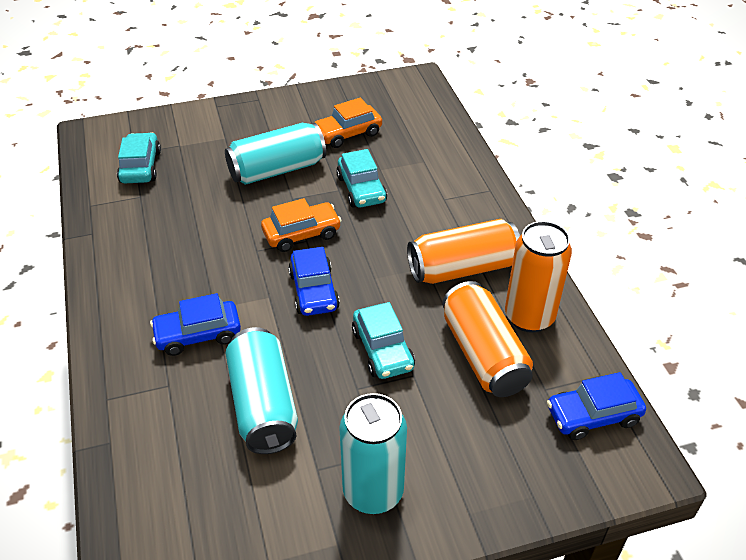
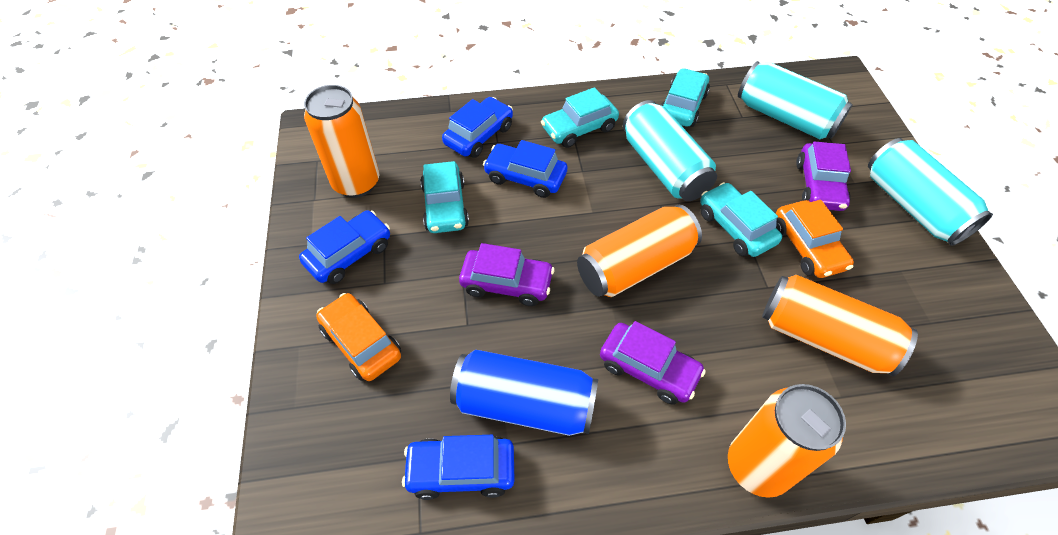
blue can: 0 -> 1
blue car: 3 -> 4
orange can: 3 -> 4
purple car: 0 -> 3
turquoise car: 3 -> 4

